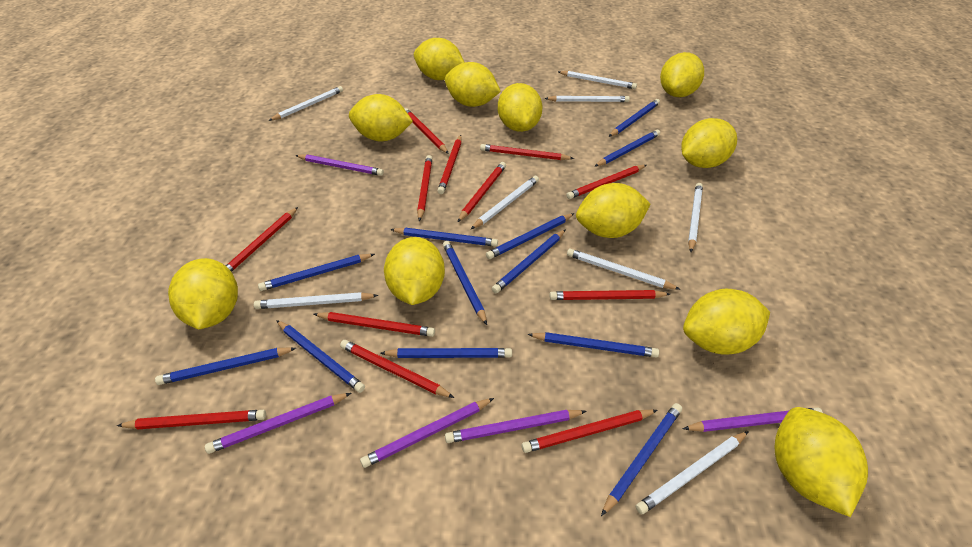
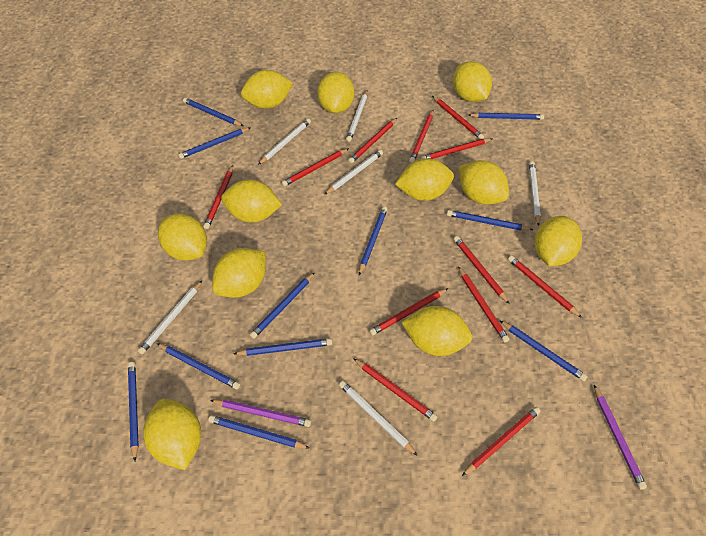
blue pencil: 12 -> 11
purple pencil: 5 -> 2
white pencil: 8 -> 6

